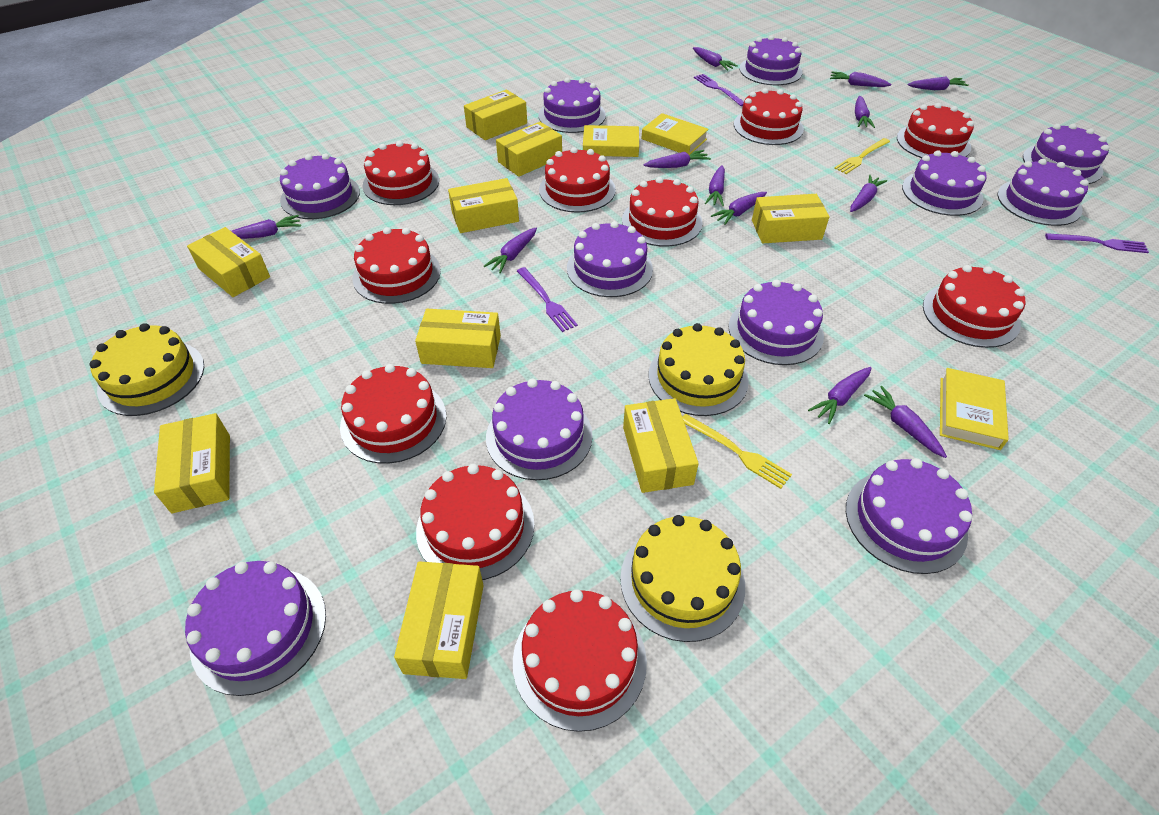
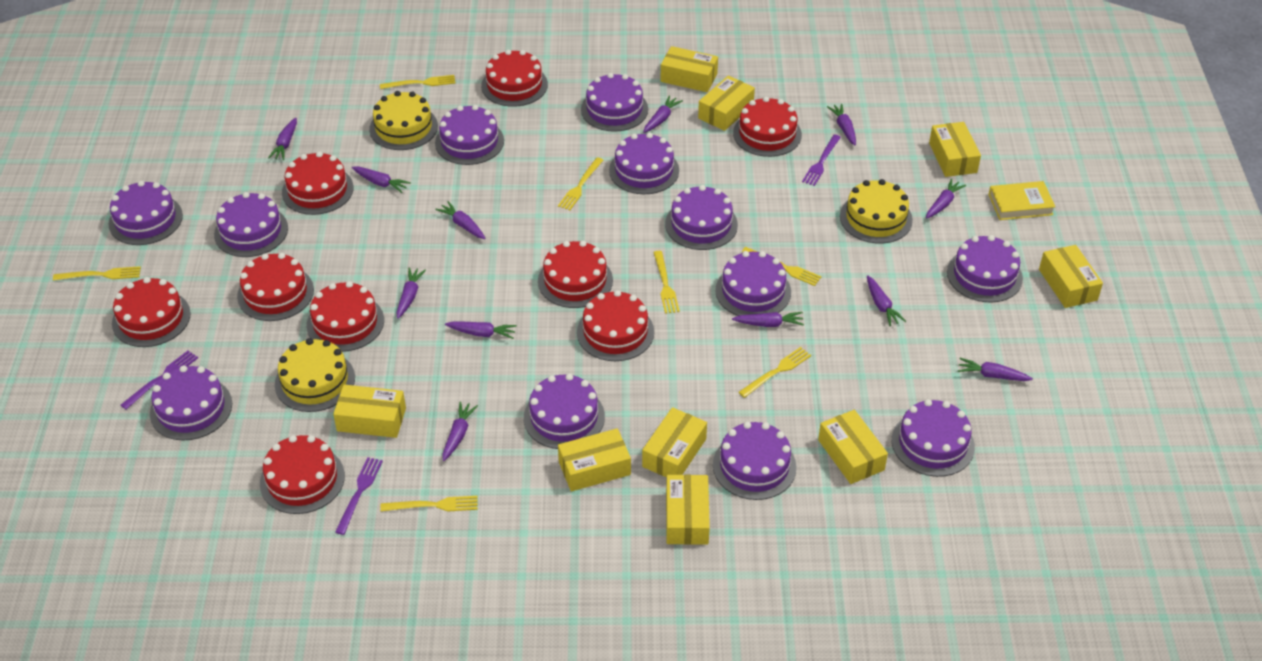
purple cake: 11 -> 12
red cake: 10 -> 9
yellow book: 3 -> 1
yellow fork: 2 -> 7

